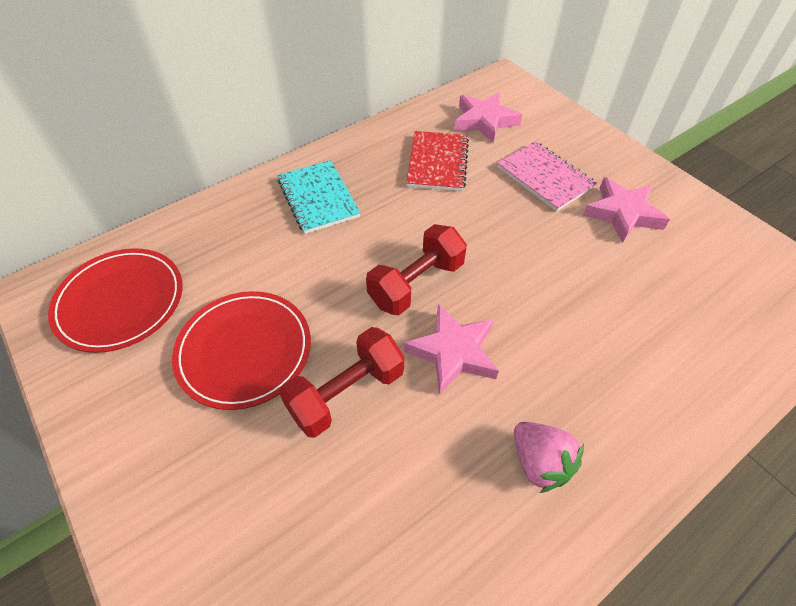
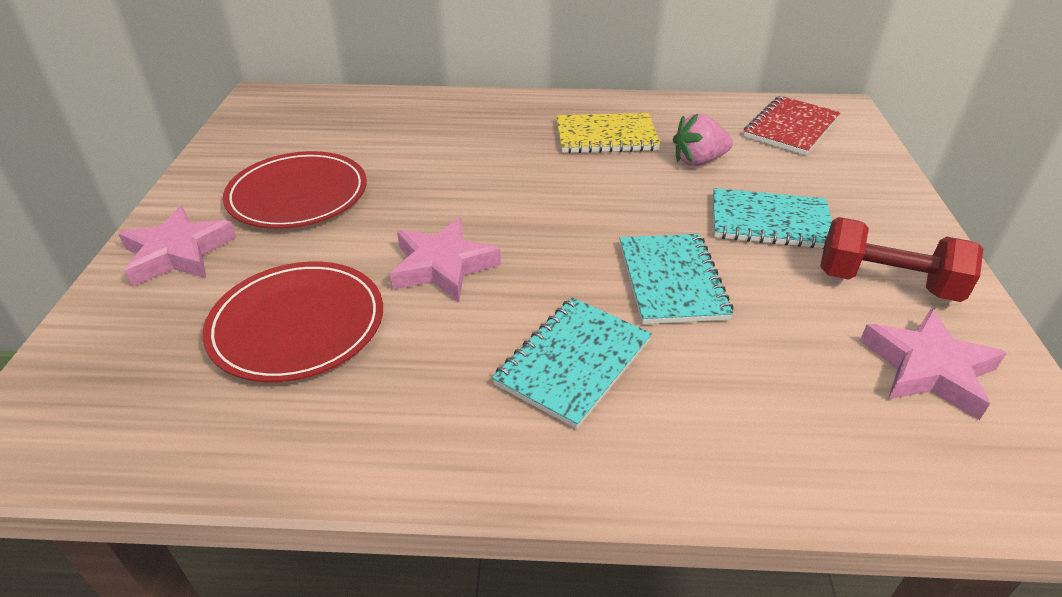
pink notebook: 1 -> 0
red dumbbell: 2 -> 1
turquoise notebook: 1 -> 3
yellow notebook: 0 -> 1

